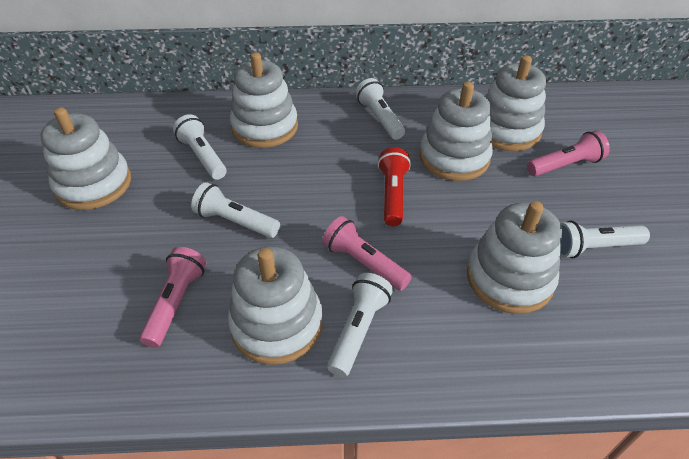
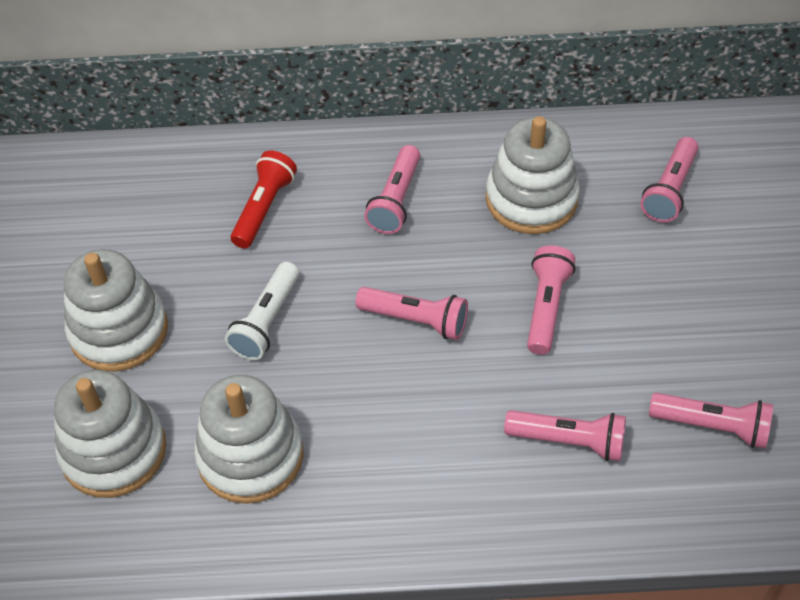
pink flashlight: 3 -> 6
white flashlight: 5 -> 1
white stacking toy: 6 -> 4

